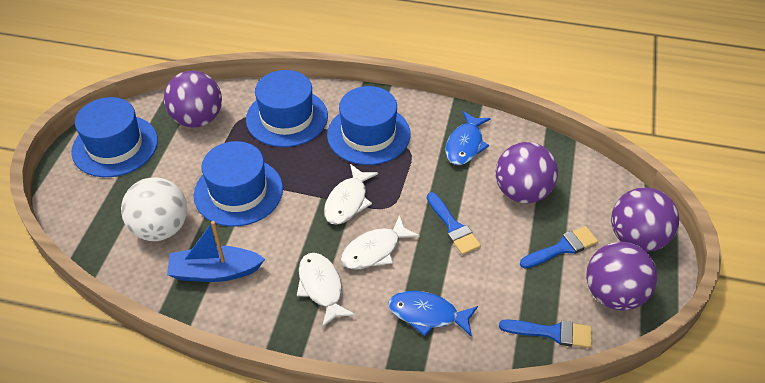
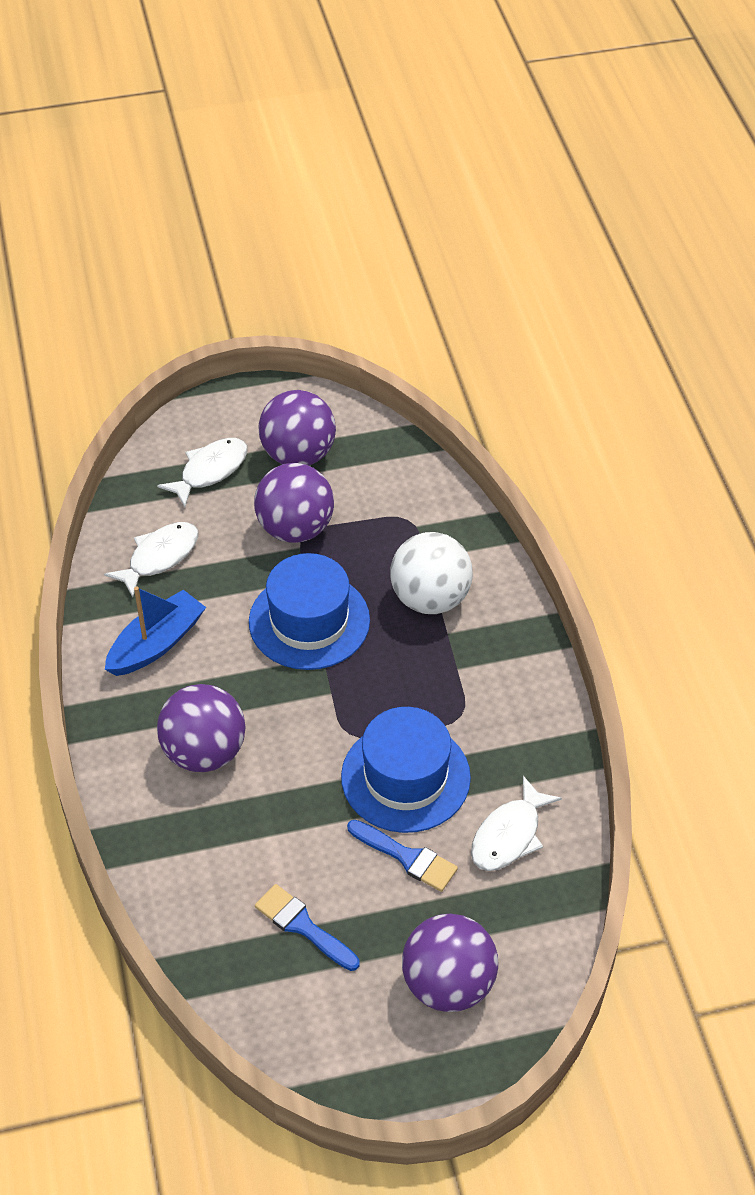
blue brush: 3 -> 2
blue fish: 2 -> 0
blue hat: 4 -> 2

